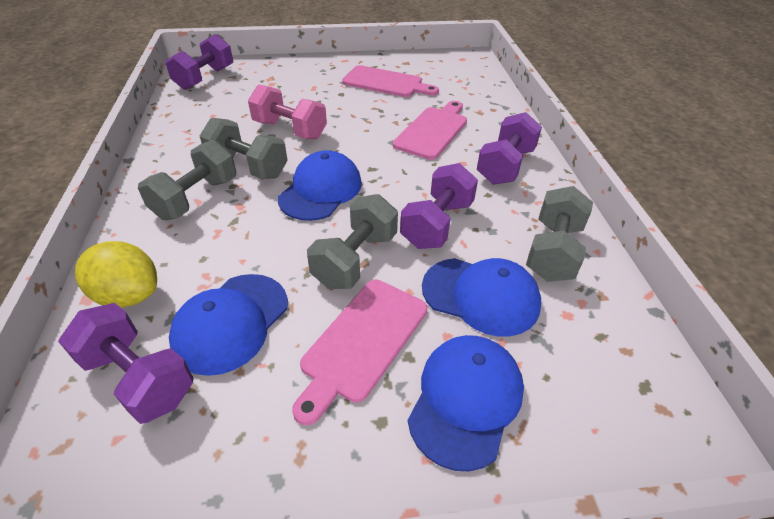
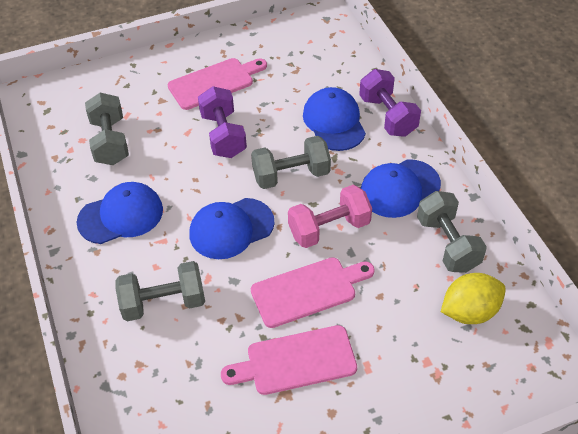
purple dumbbell: 4 -> 2

